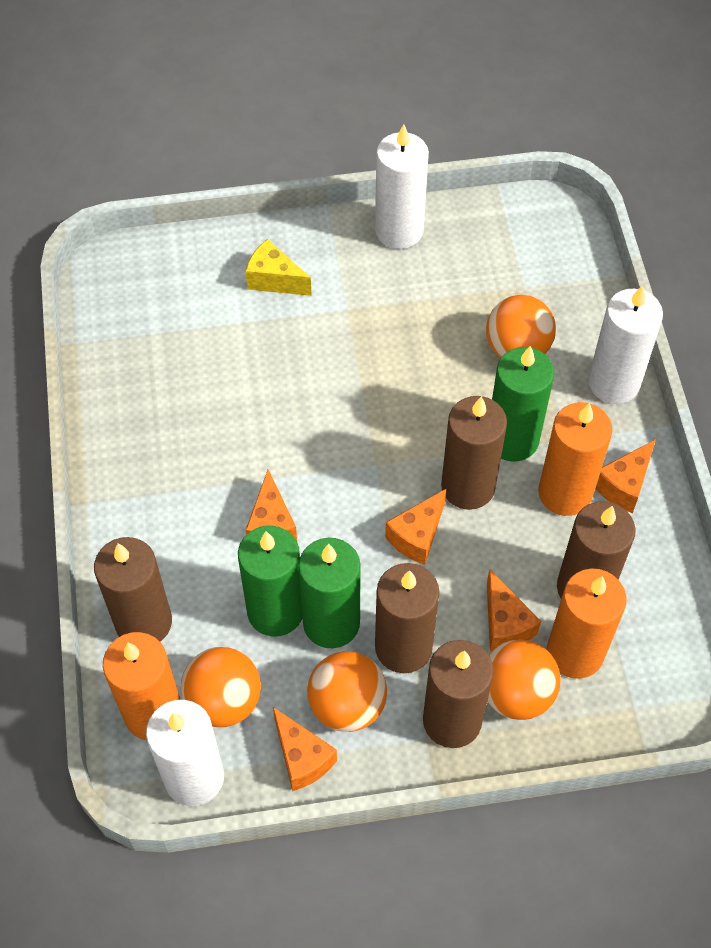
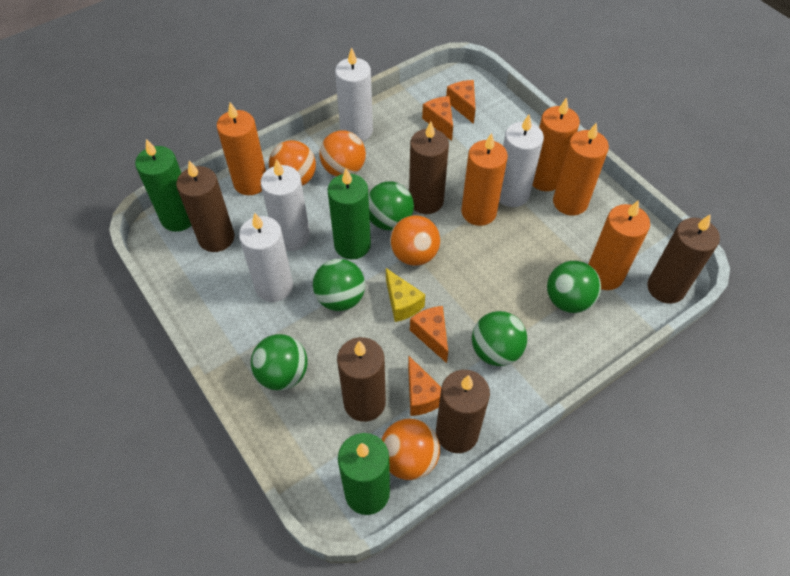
green ball: 0 -> 5
orange candle: 3 -> 5
orange cheese: 5 -> 4
white candle: 3 -> 4

